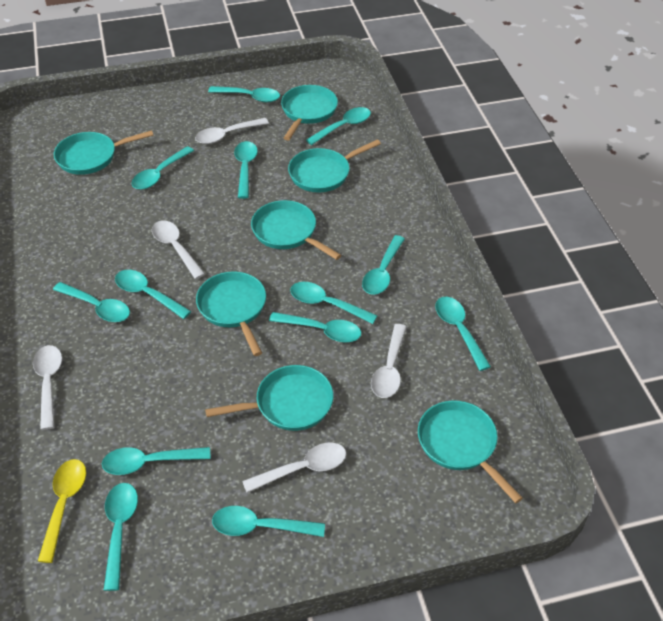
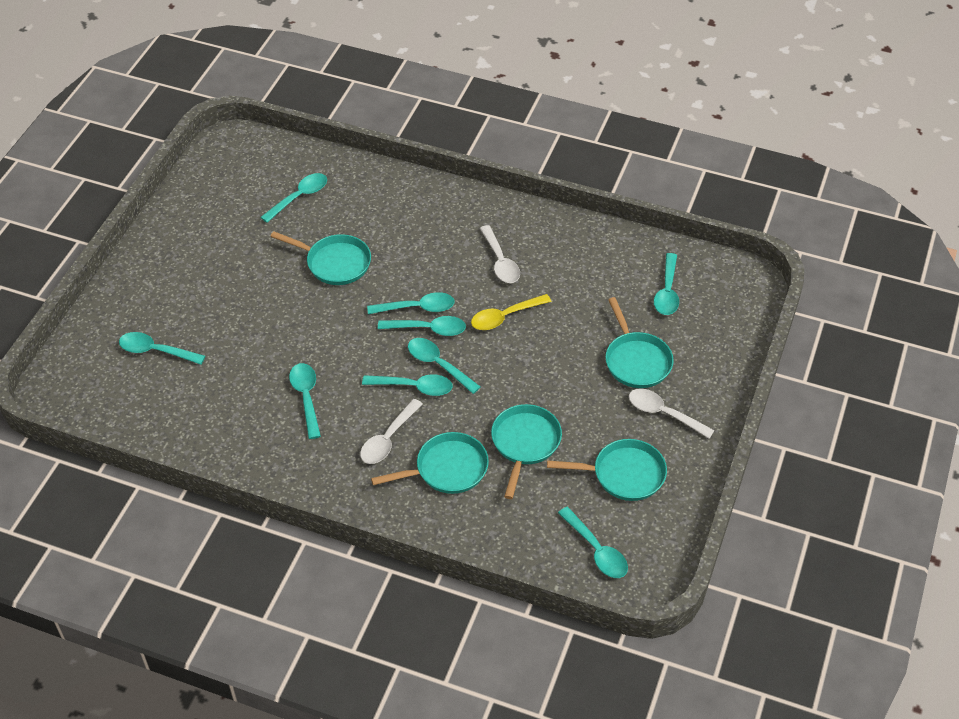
turquoise pan: 7 -> 5
turquoise spoon: 13 -> 9
white spoon: 5 -> 3

